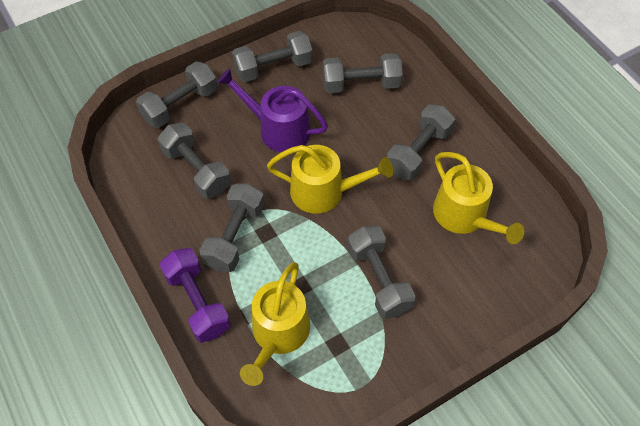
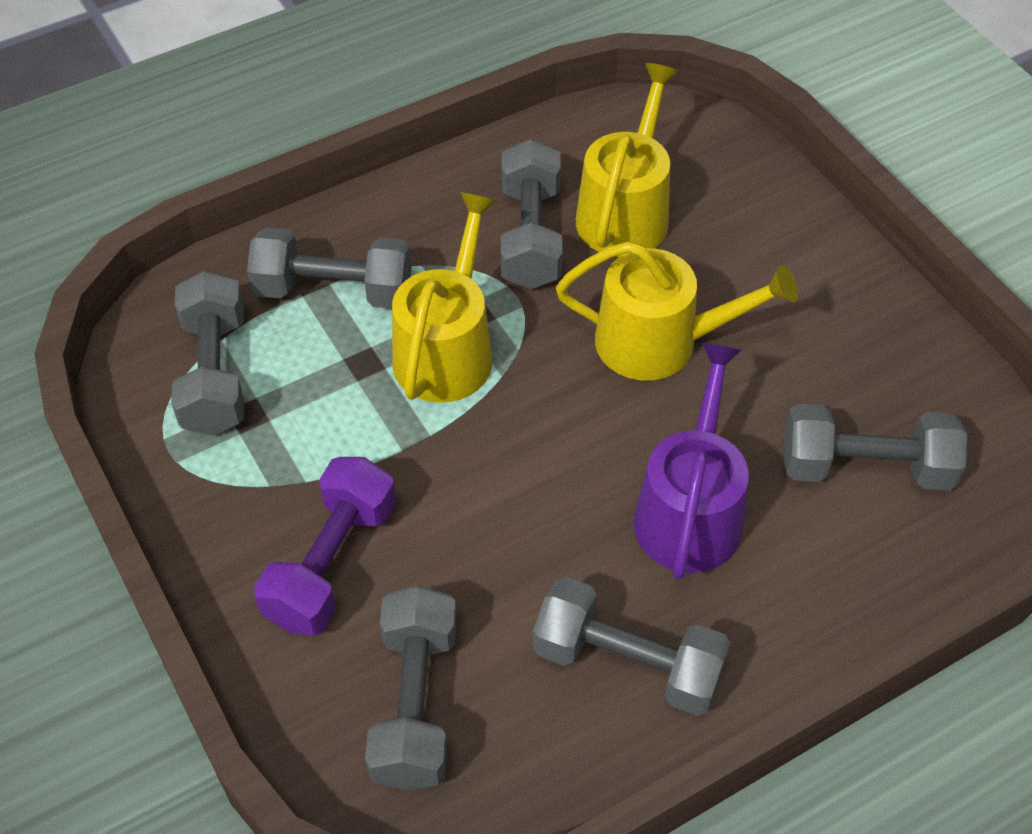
grey dumbbell: 7 -> 6

